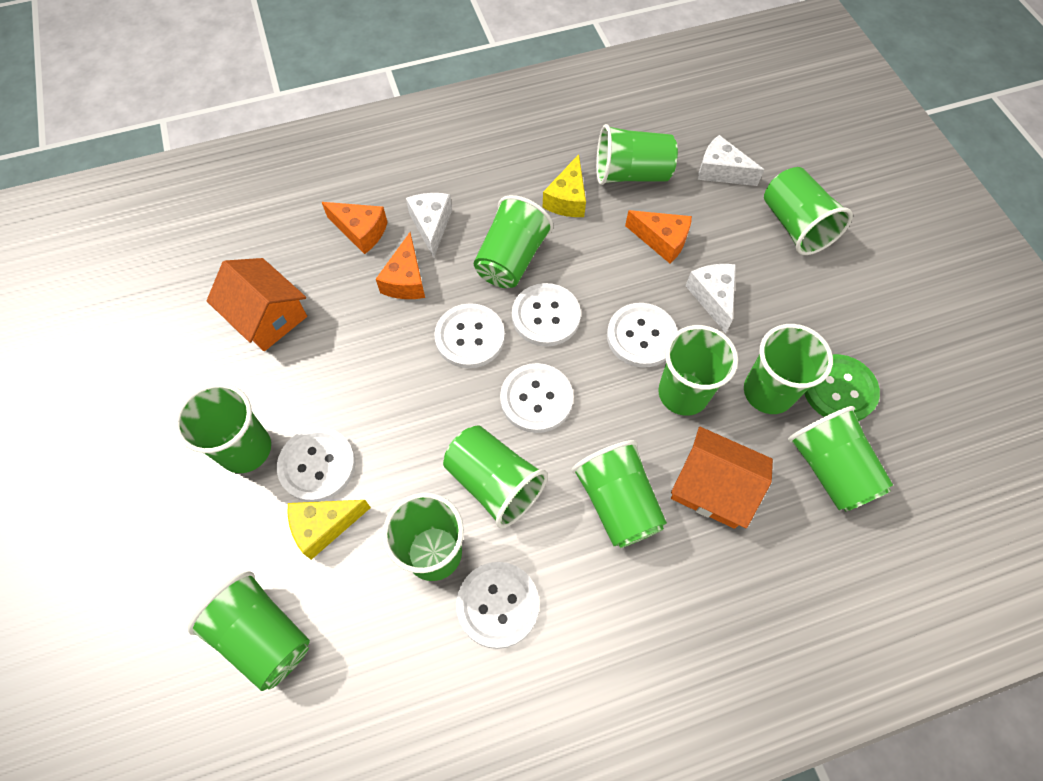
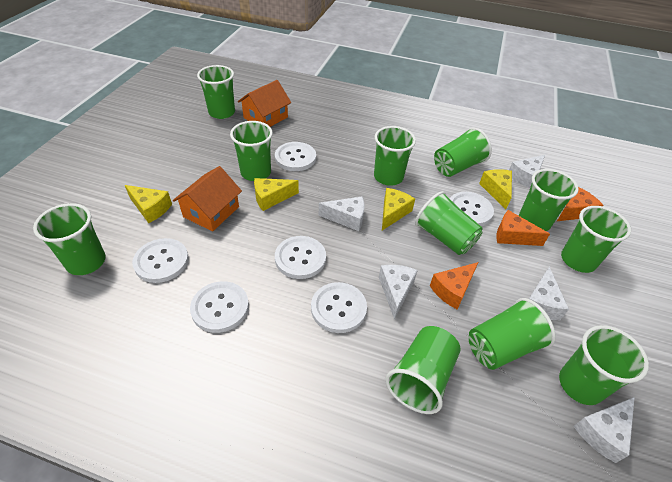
green button: 1 -> 0
white cheese: 3 -> 5
yellow cheese: 2 -> 4

